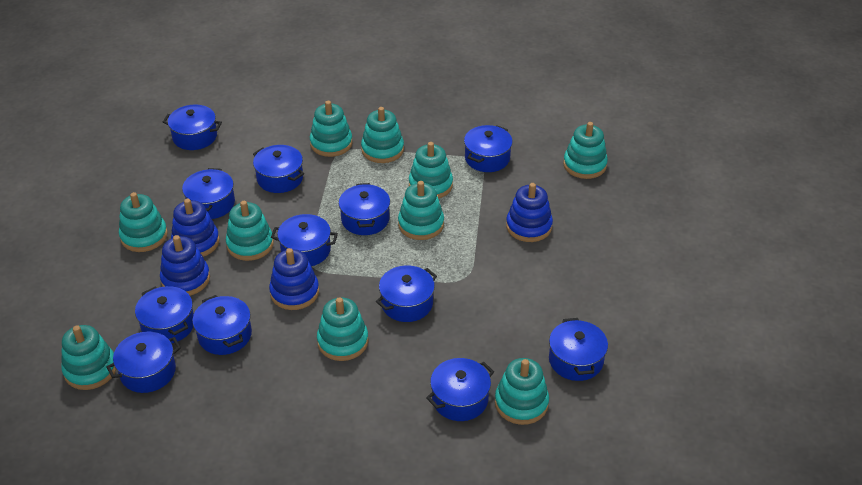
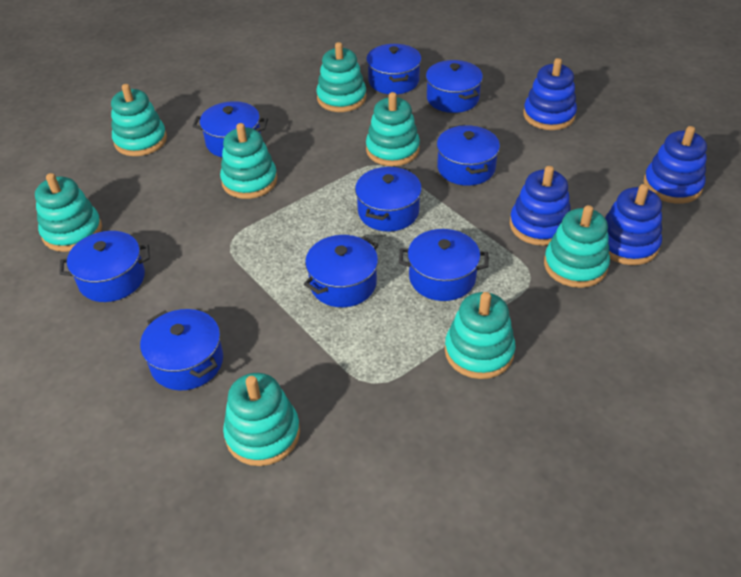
blue pot: 12 -> 9
turquoise stacking toy: 10 -> 8

